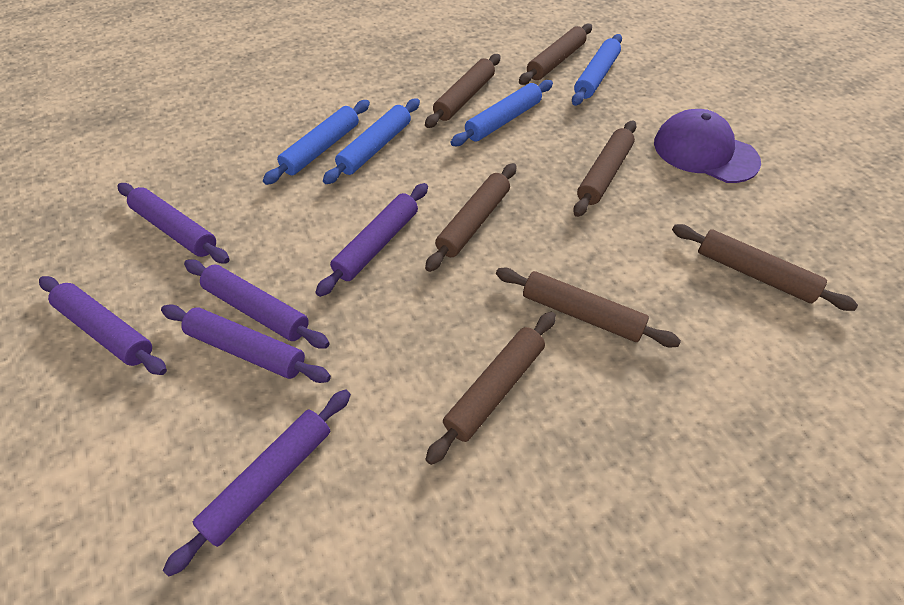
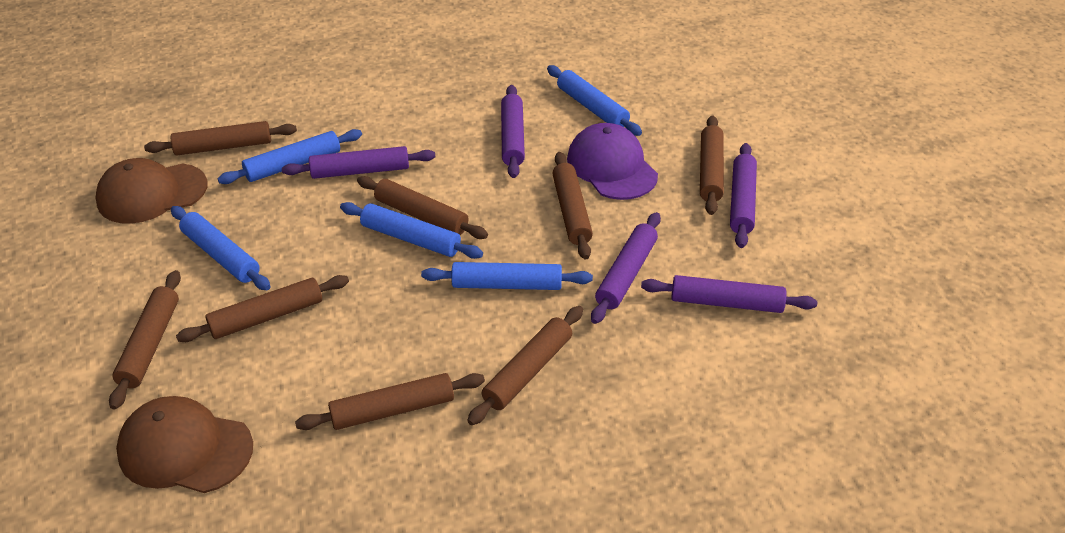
blue rolling pin: 4 -> 5
brown cap: 0 -> 2
brown rolling pin: 7 -> 8
purple rolling pin: 6 -> 5

